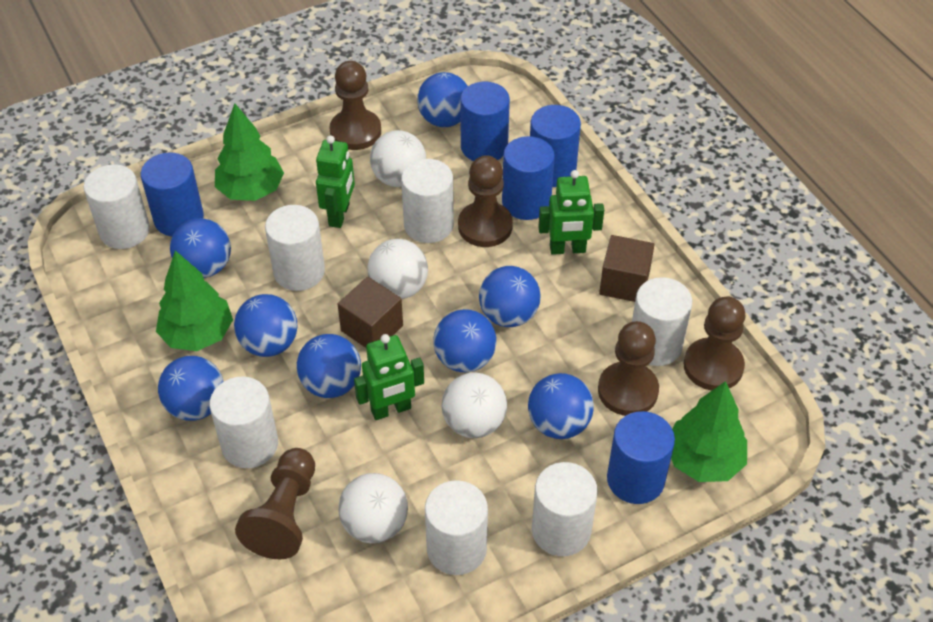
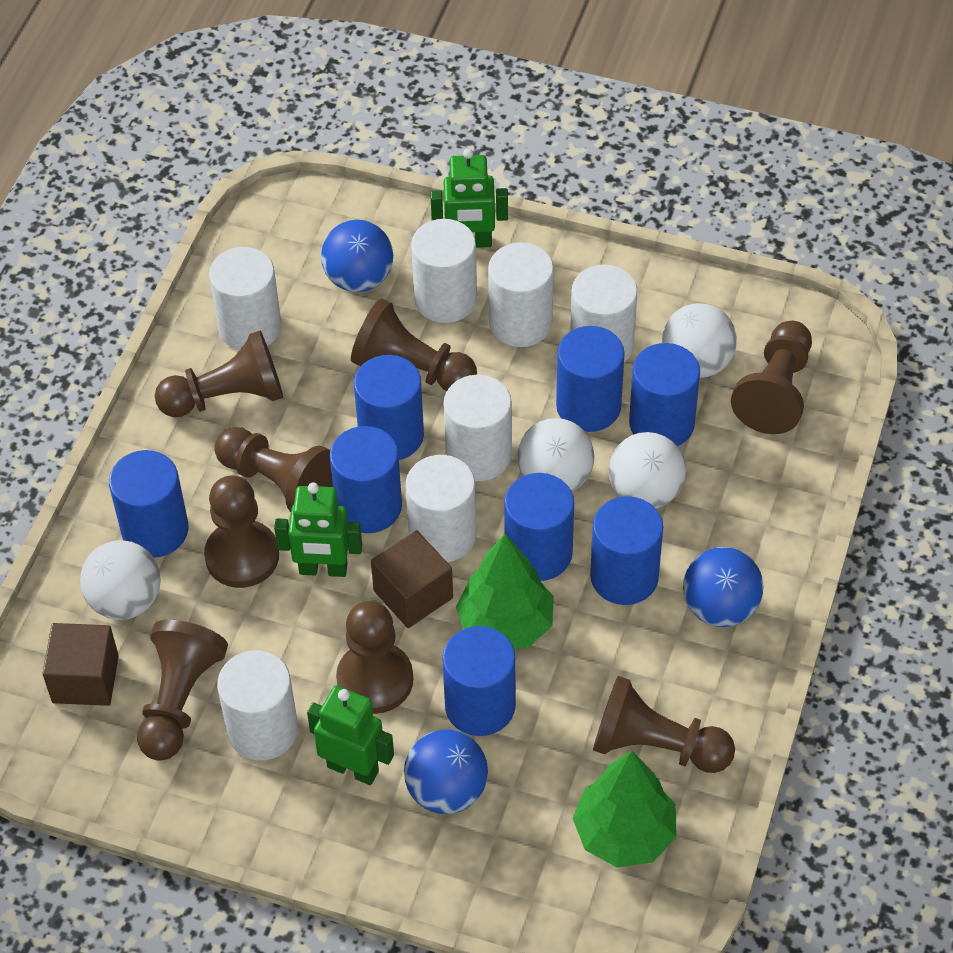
blue ball: 8 -> 3
blue cylinder: 5 -> 8
brown pawn: 5 -> 8
green tree: 3 -> 2

